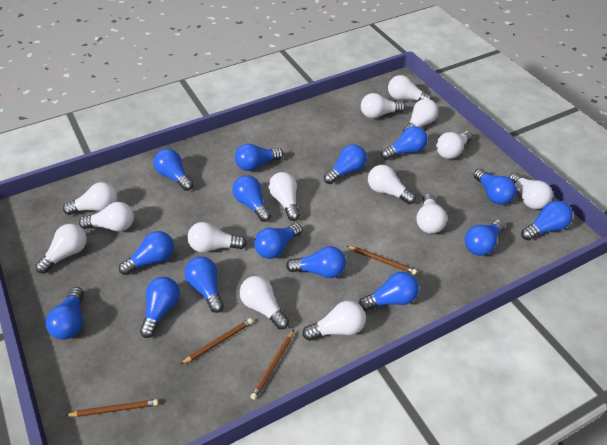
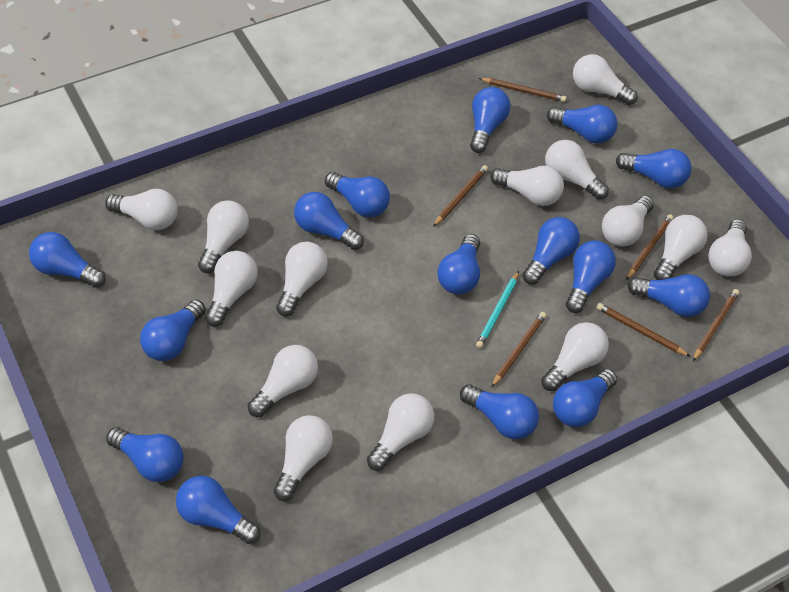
brown pencil: 4 -> 6
turquoise pencil: 0 -> 1

